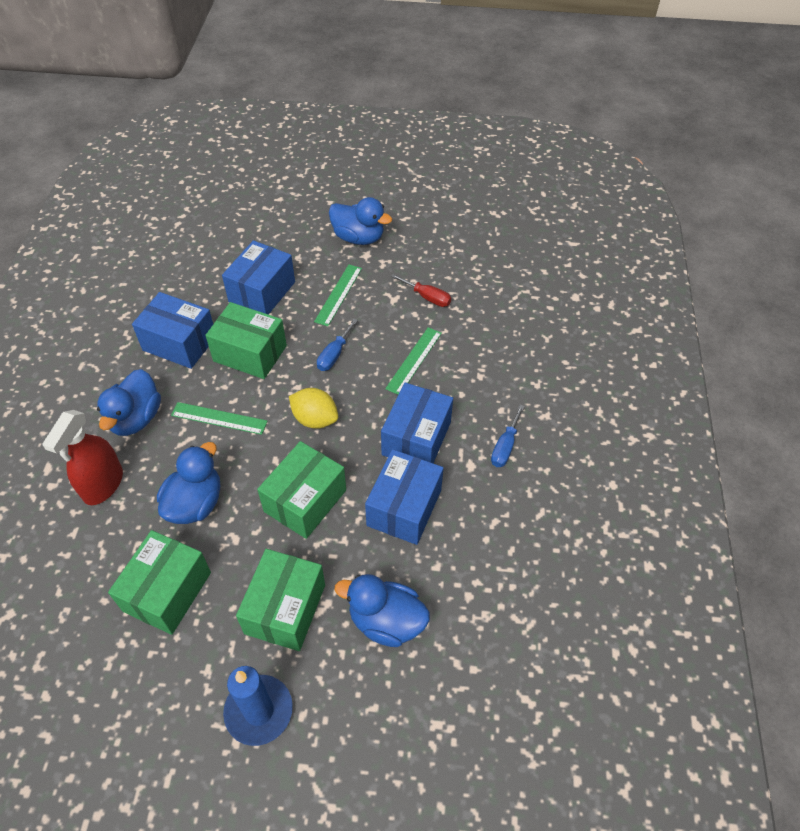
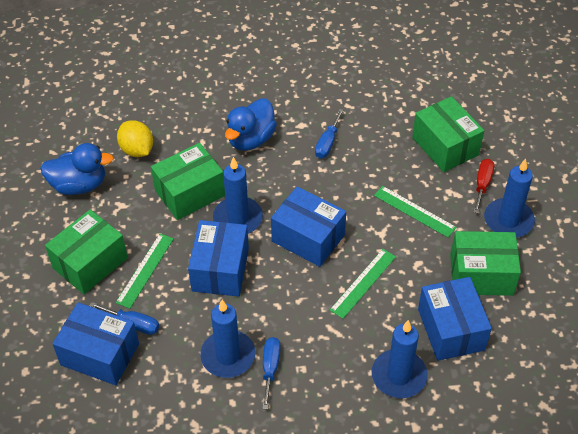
blue candle: 1 -> 4
blue duck: 4 -> 2
blue screwdriver: 2 -> 3
red spray bottle: 1 -> 0

